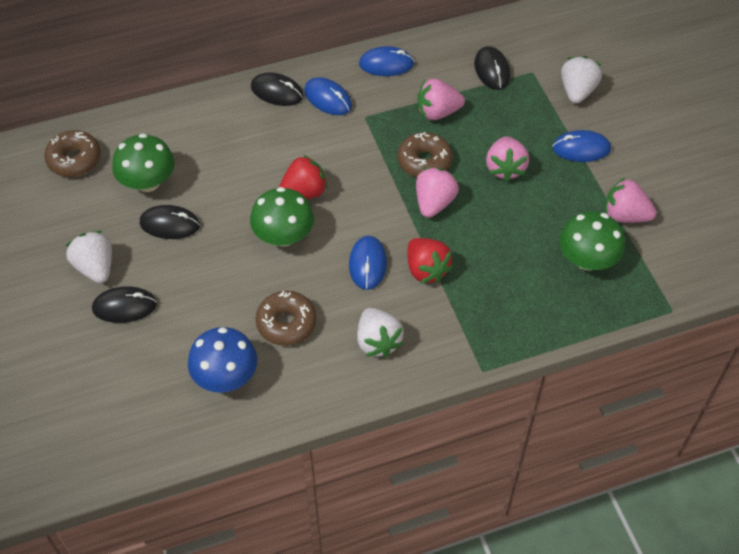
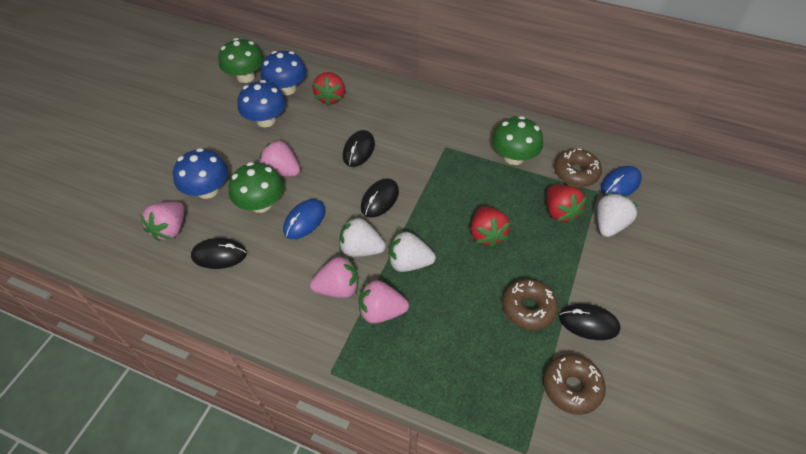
blue mouse: 4 -> 2
blue mushroom: 1 -> 3
red strawberry: 2 -> 3

